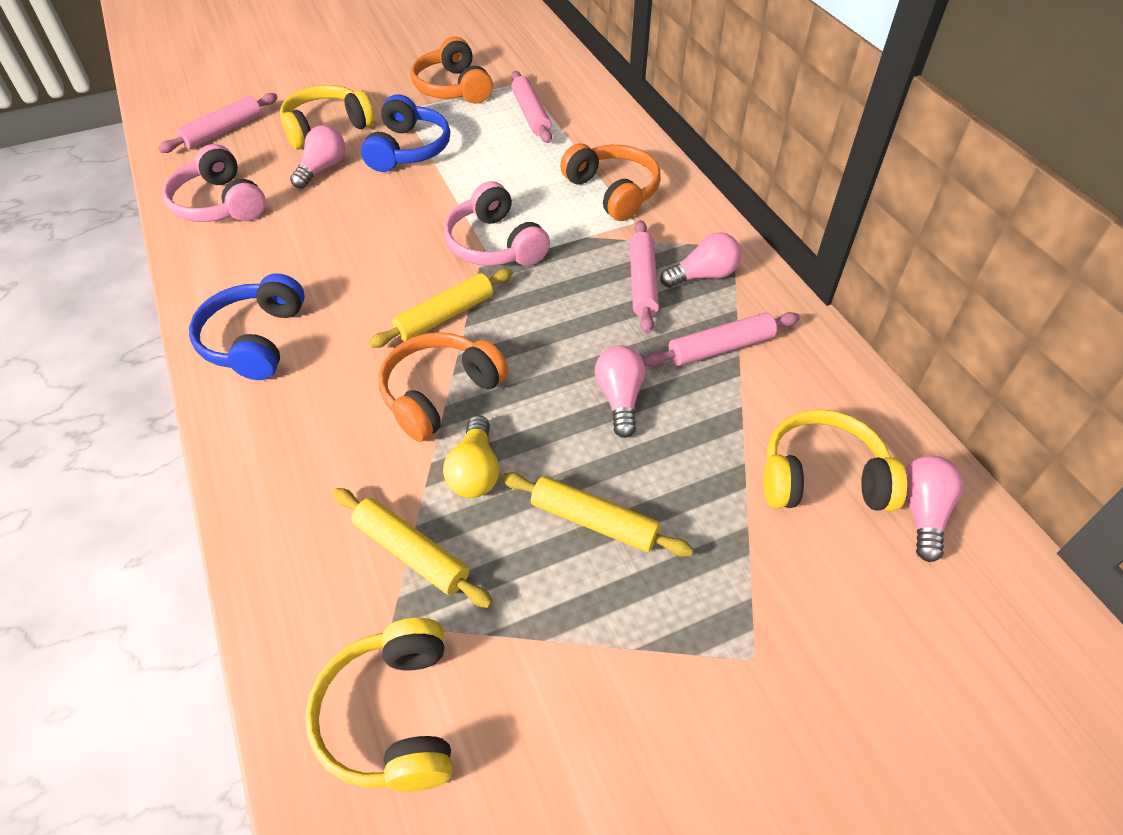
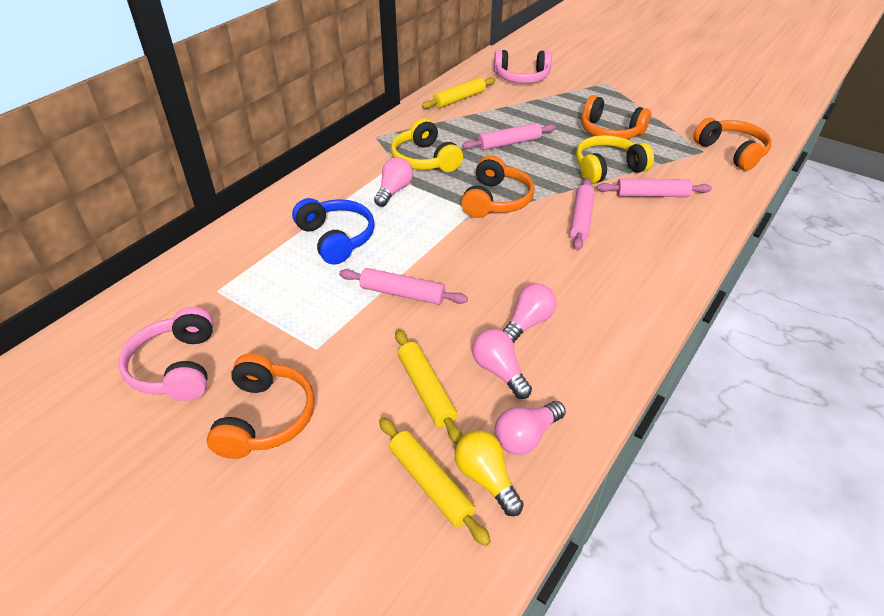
blue headphones: 2 -> 1
orange headphones: 3 -> 4
yellow headphones: 3 -> 2

